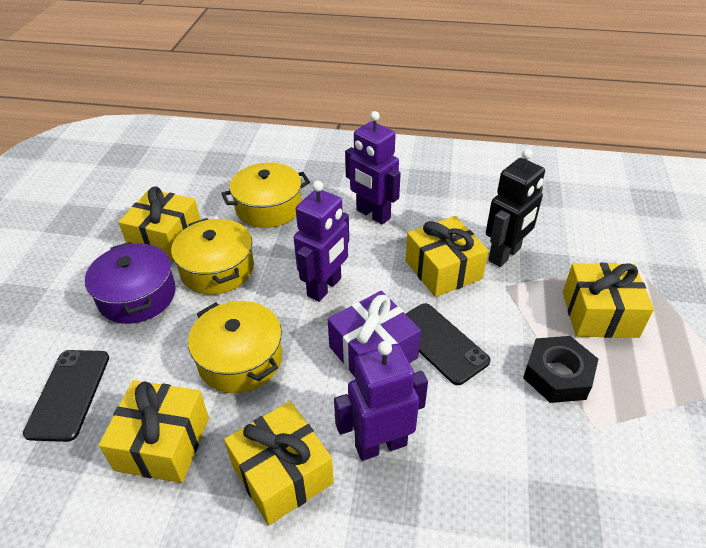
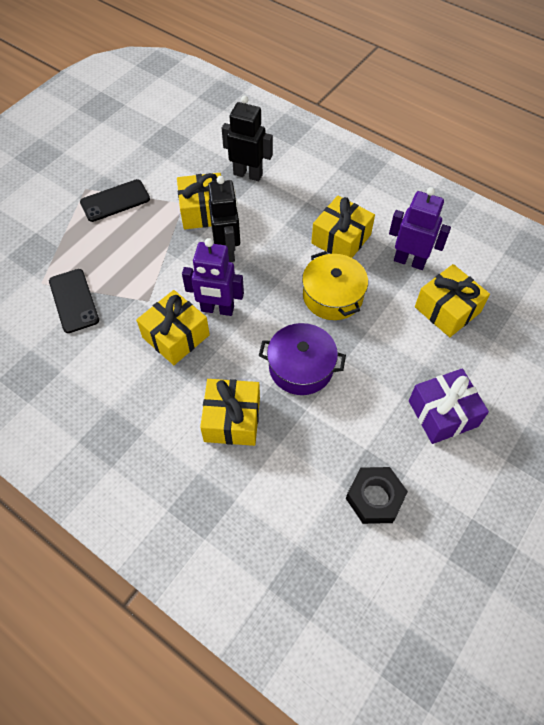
black robot: 1 -> 2
purple robot: 3 -> 2
yellow pot: 3 -> 1

